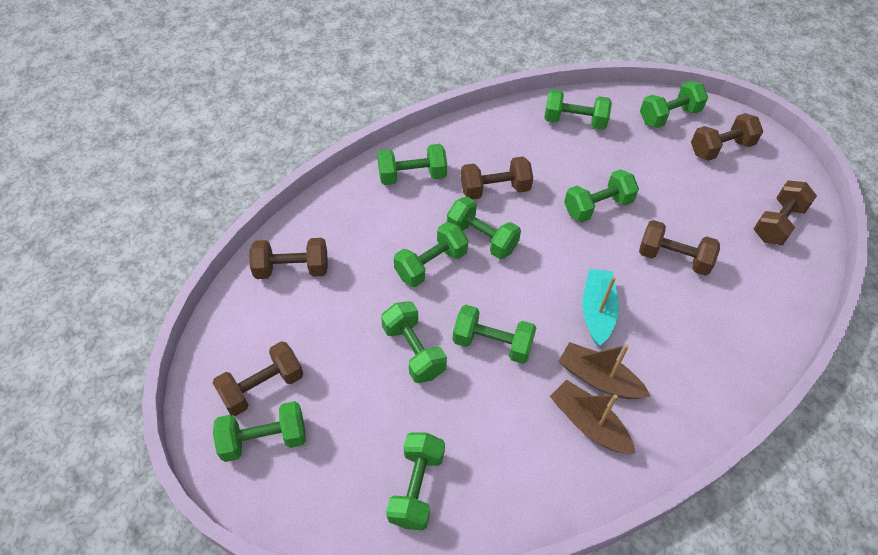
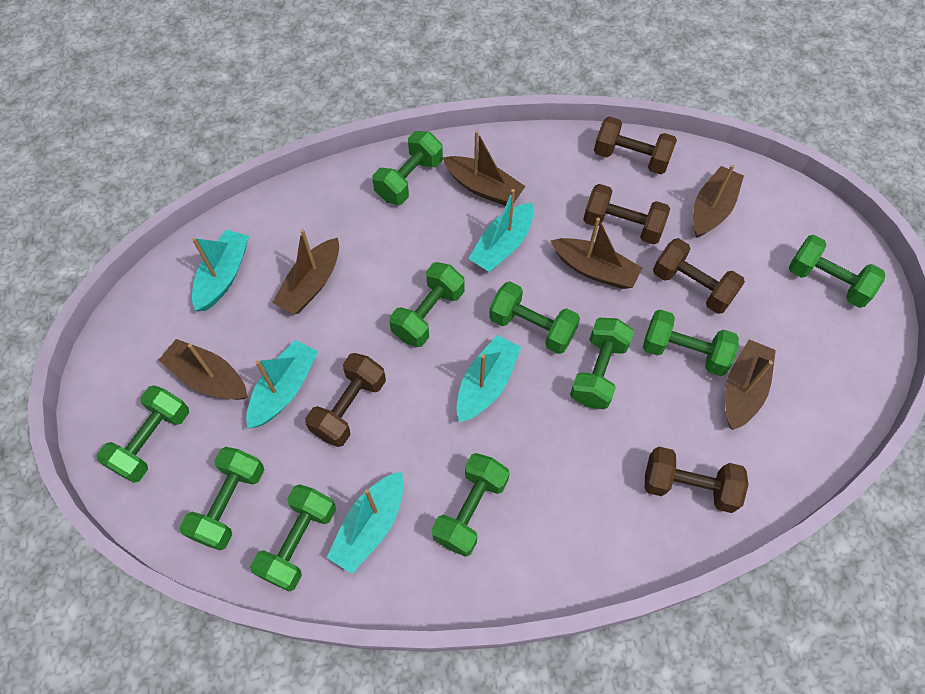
brown boat: 2 -> 6
brown dumbbell: 6 -> 5
turquoise boat: 1 -> 5

